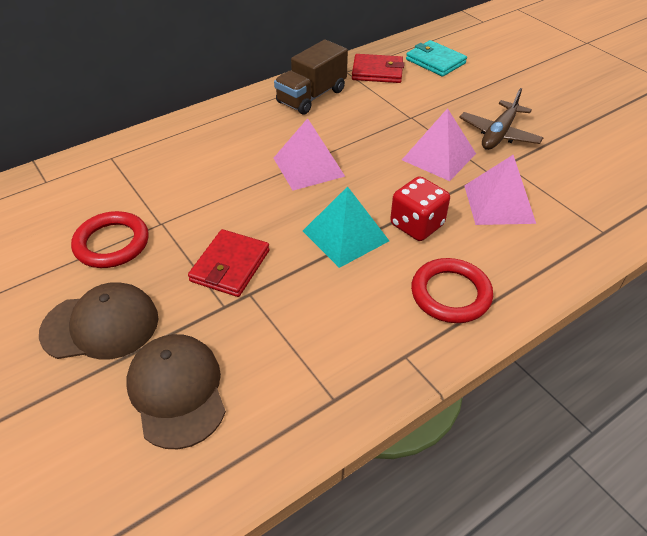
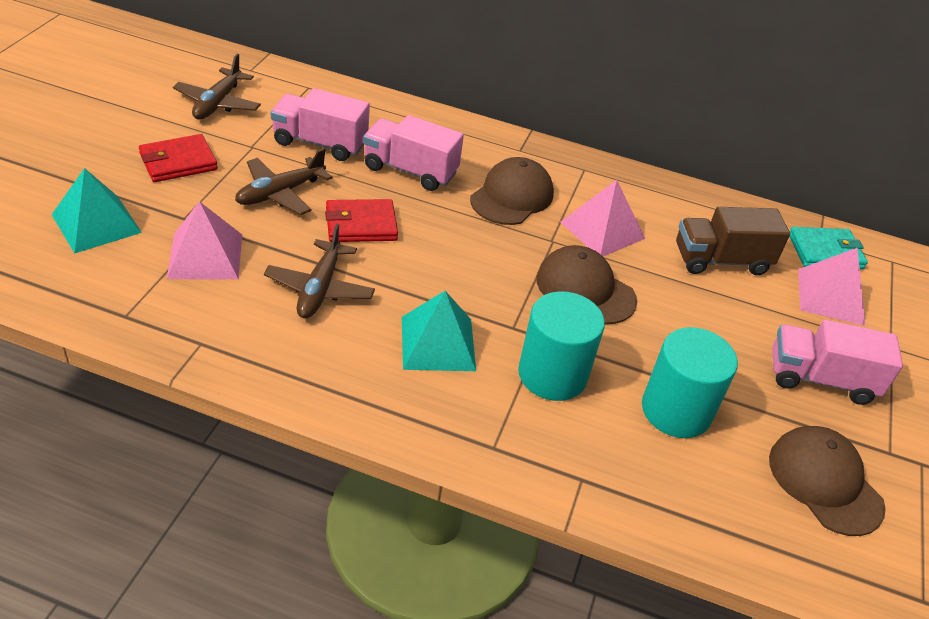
brown cap: 2 -> 3
brown plane: 1 -> 3
pink truck: 0 -> 3
red dice: 1 -> 0
red ring: 2 -> 0
turquoise cylinder: 0 -> 2
turquoise pyramid: 1 -> 2

